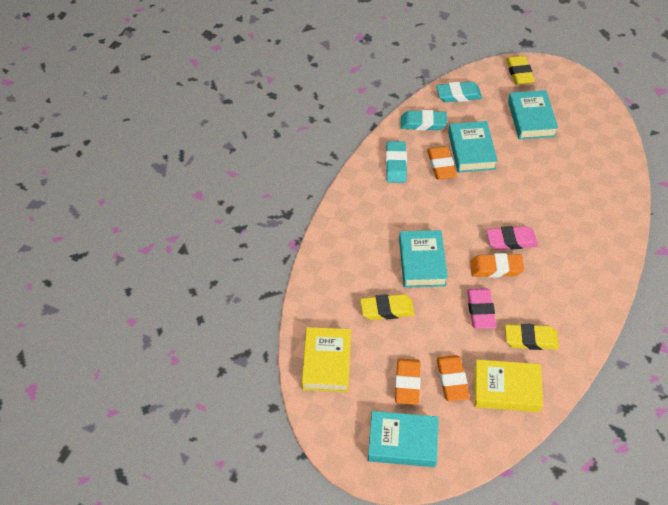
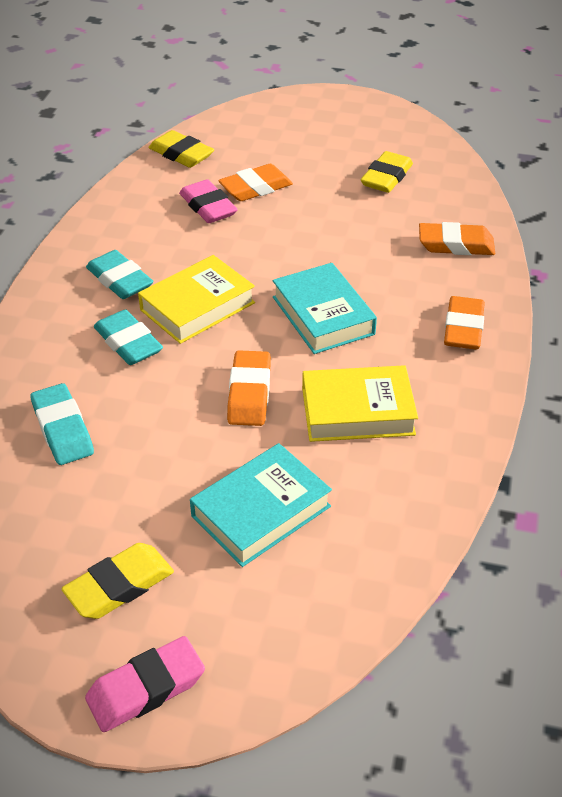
turquoise book: 4 -> 2

